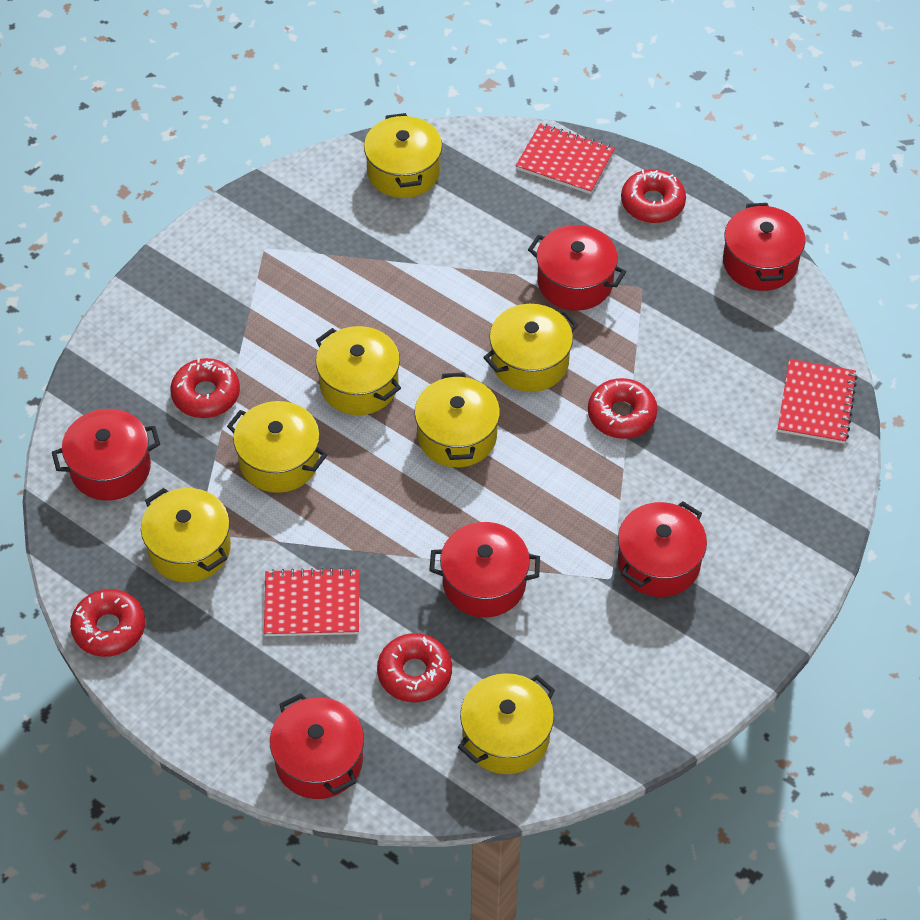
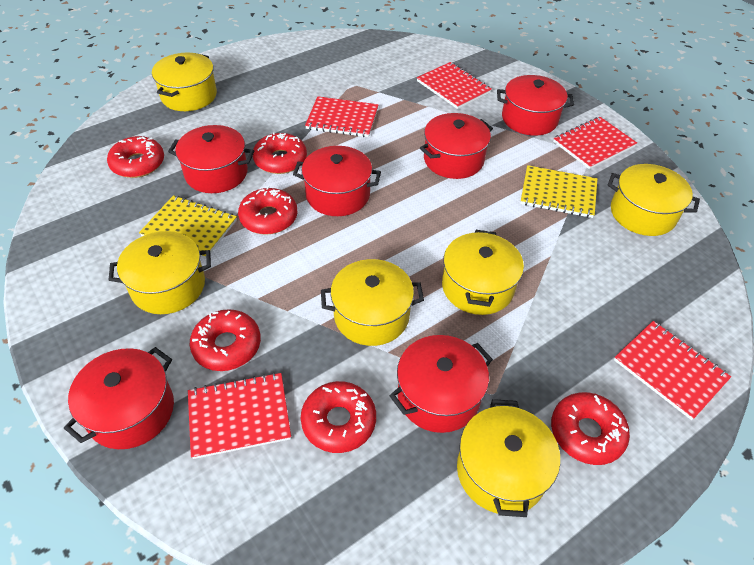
red donut: 5 -> 6
red notebook: 3 -> 5
yellow notebook: 0 -> 2
yellow pot: 7 -> 6

